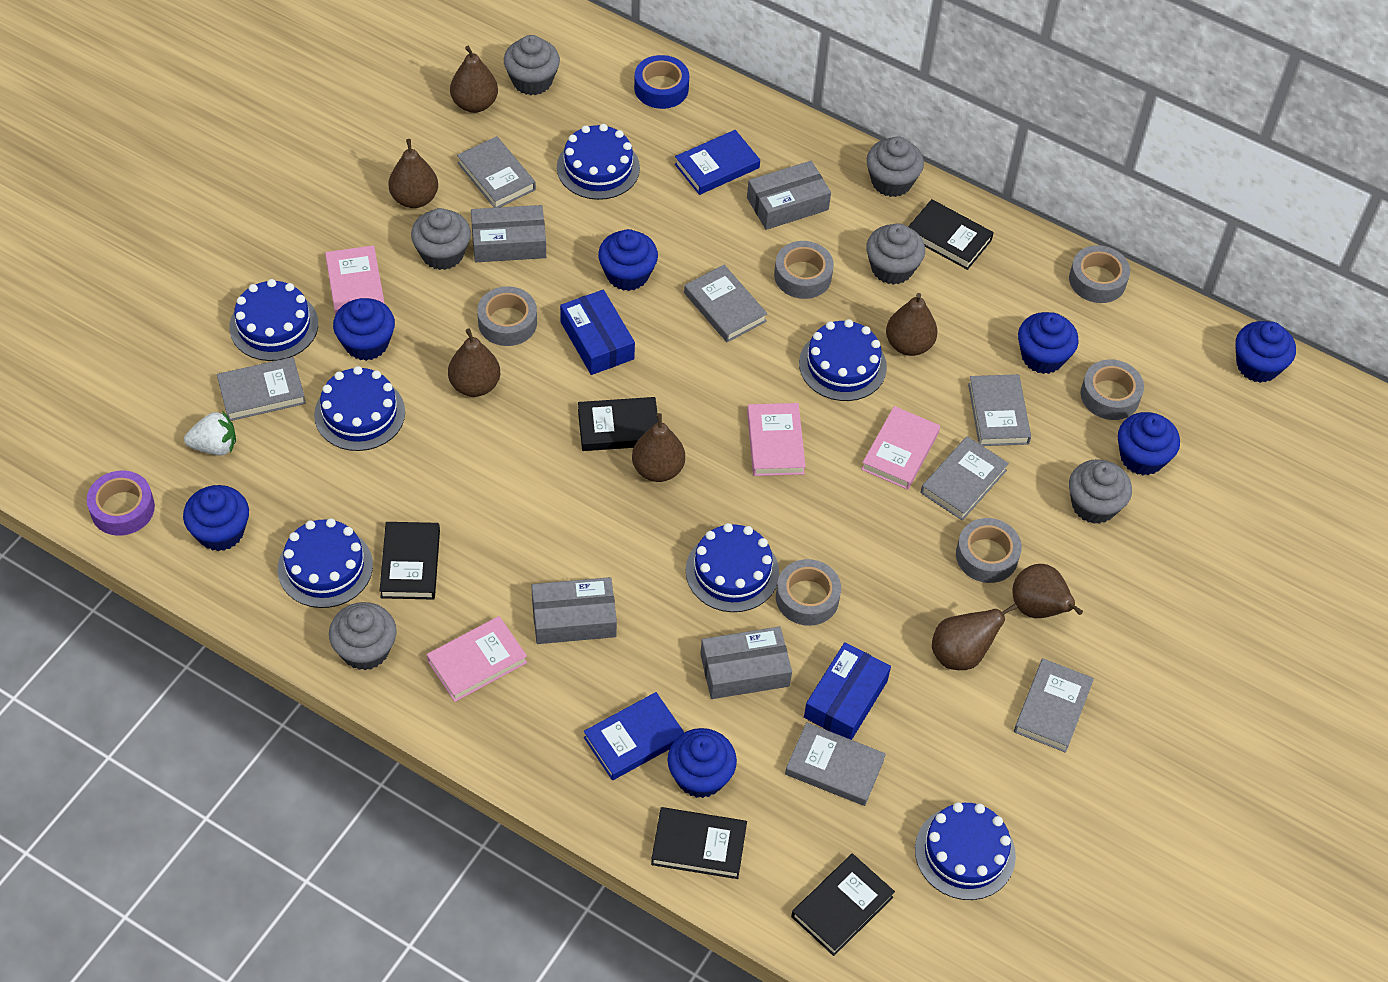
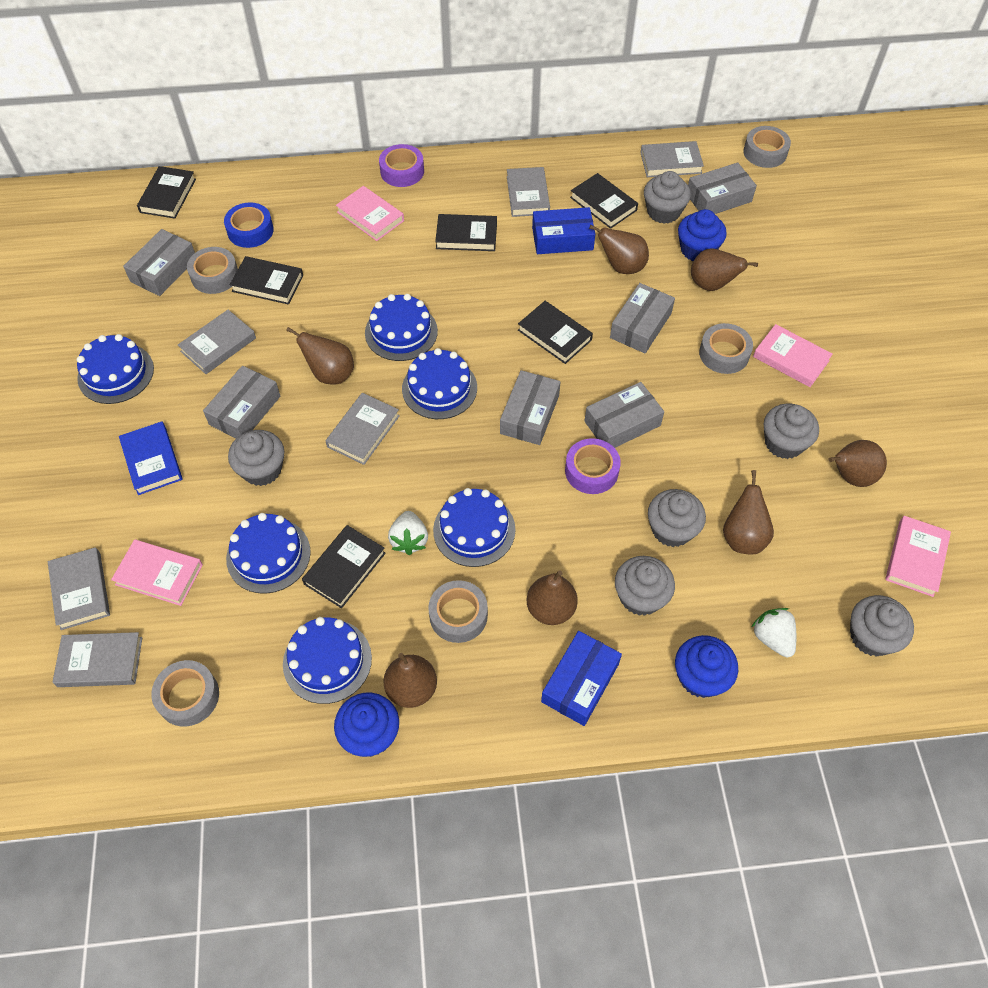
black book: 5 -> 6
blue book: 2 -> 1
blue cake: 7 -> 6
blue cupcake: 7 -> 3
grey book: 7 -> 6
grey box: 4 -> 6
grey tape: 6 -> 5
purple tape: 1 -> 2
white strawberry: 1 -> 2

